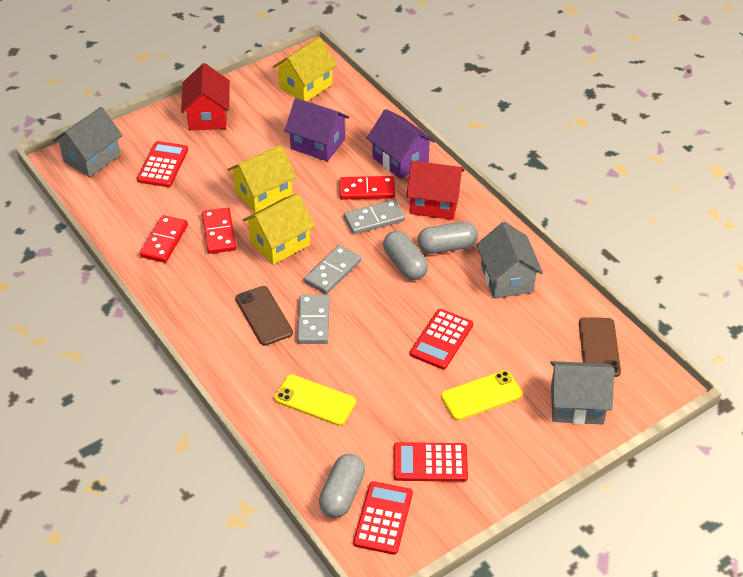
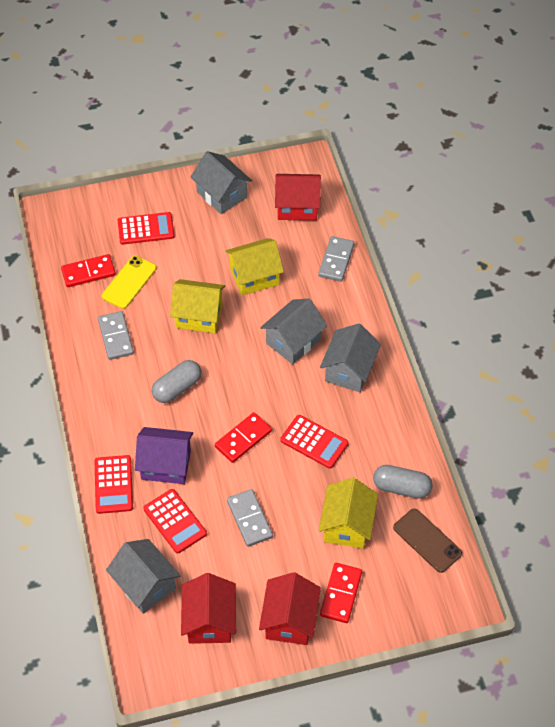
brown phone: 2 -> 1
grey capsule: 3 -> 2
grey house: 3 -> 4
purple house: 2 -> 1
red house: 2 -> 3
yellow phone: 2 -> 1

